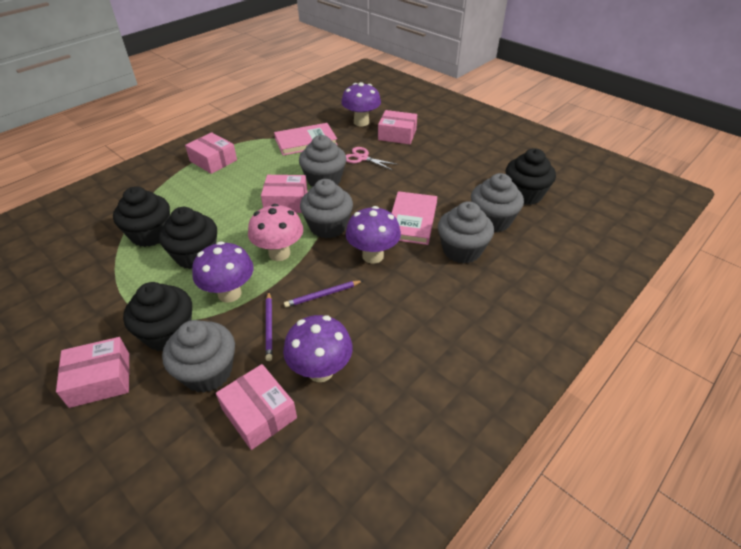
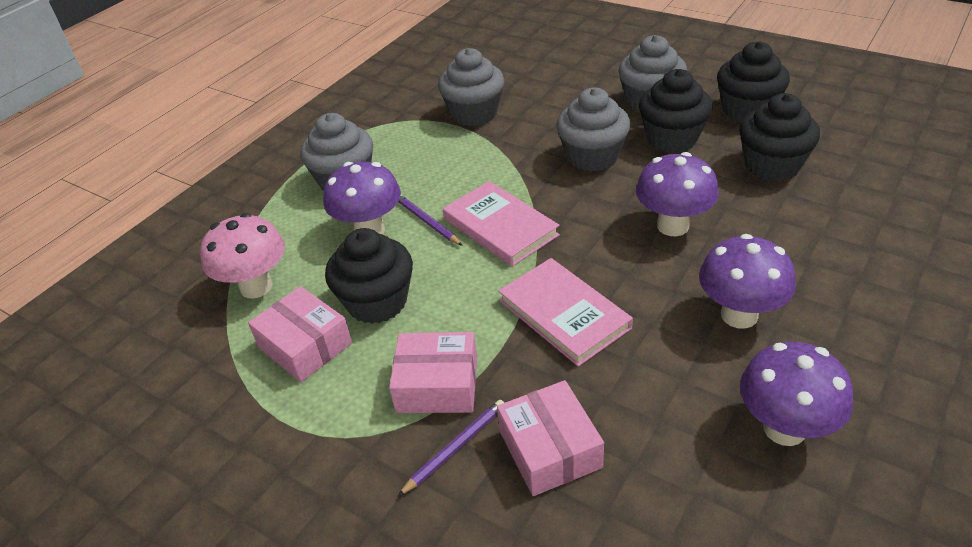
grey cupcake: 5 -> 4
pink box: 5 -> 3
pink scissors: 1 -> 0

